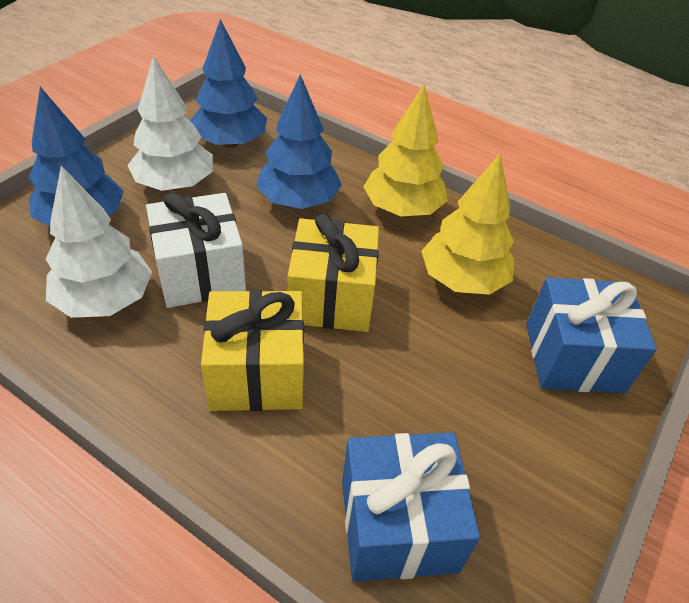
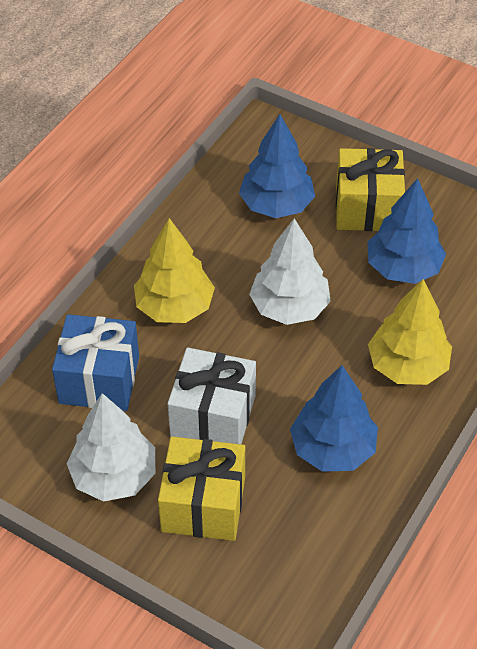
blue gift: 2 -> 1

